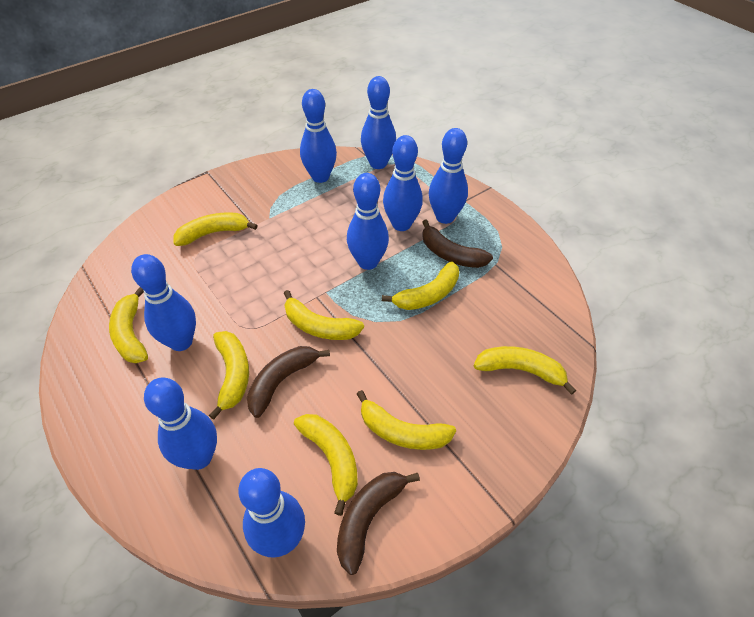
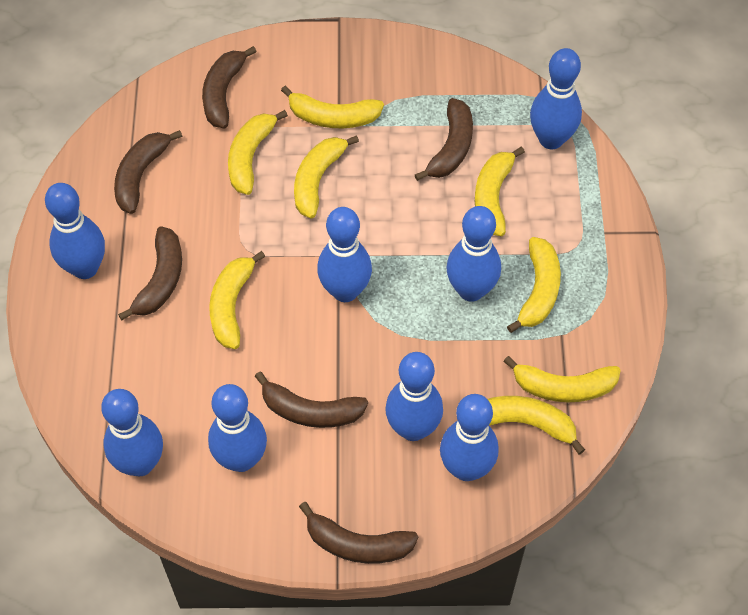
brown banana: 3 -> 6

